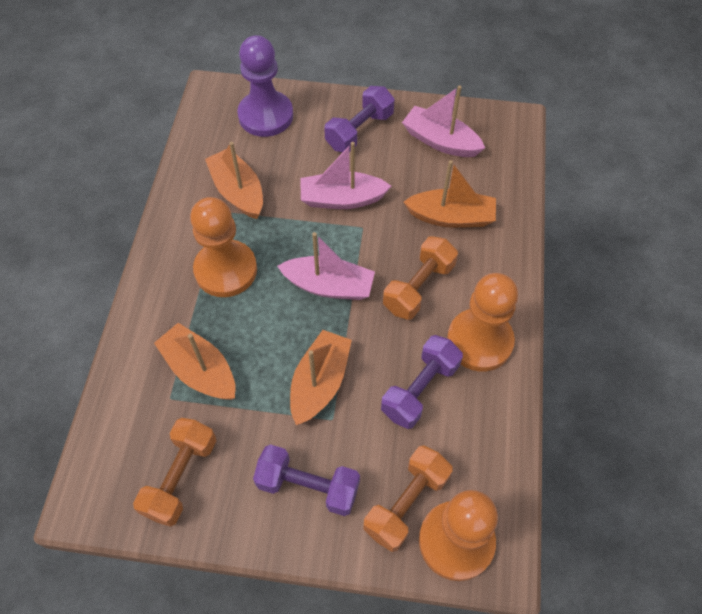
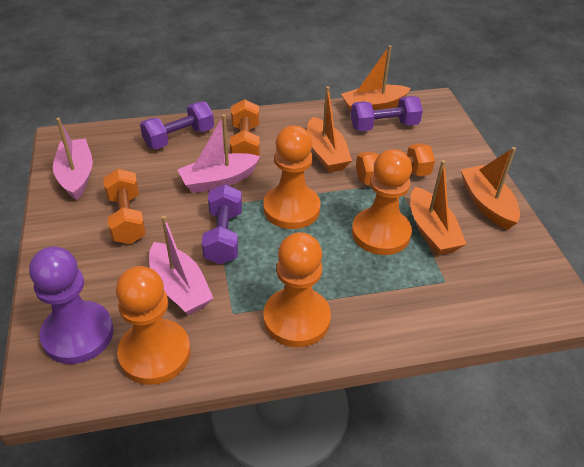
orange pawn: 3 -> 4

